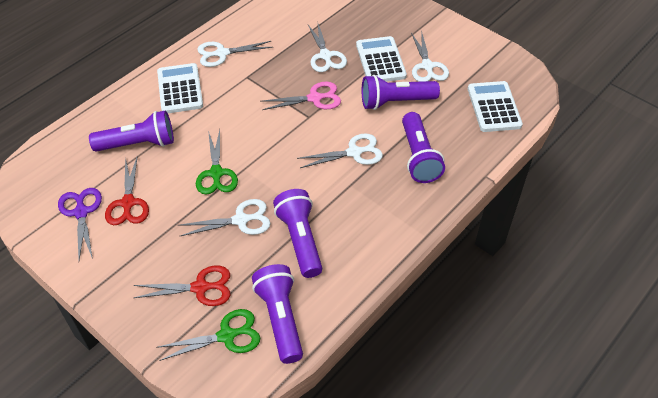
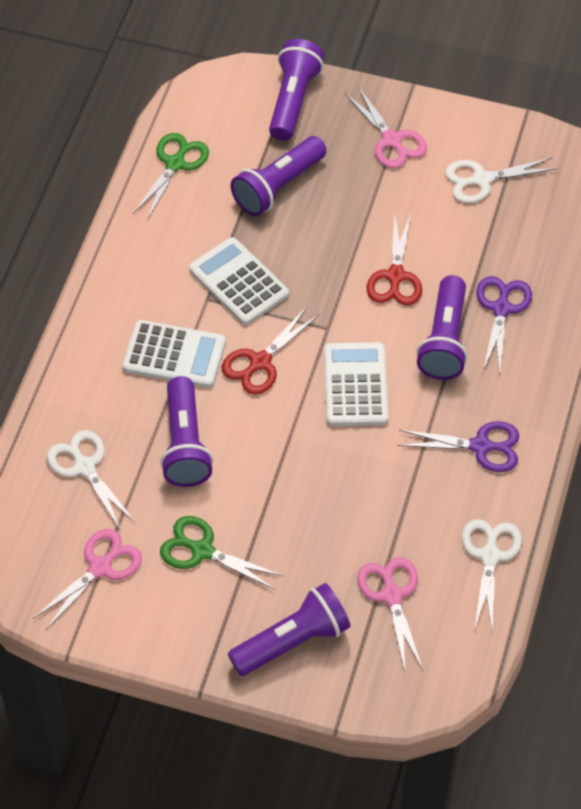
pink scissors: 1 -> 3
purple scissors: 1 -> 2
white scissors: 5 -> 3

